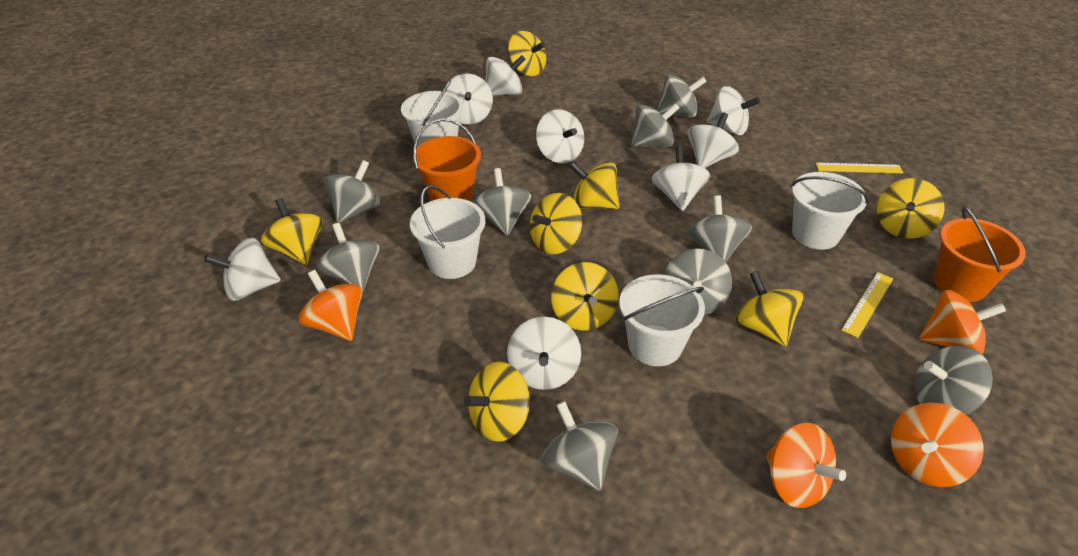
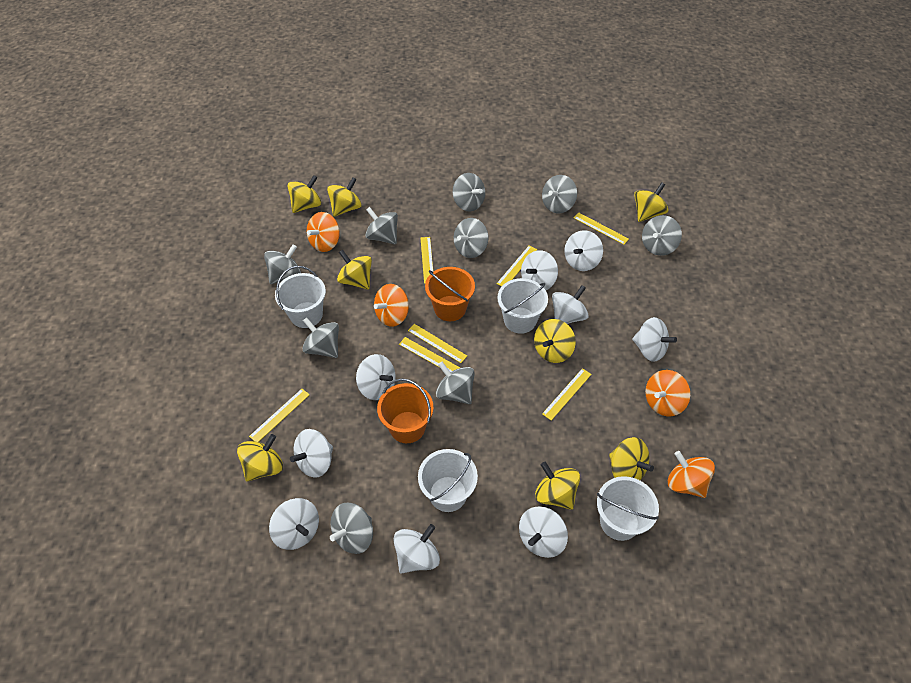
white spinning top: 8 -> 9
yellow ruler: 2 -> 7

